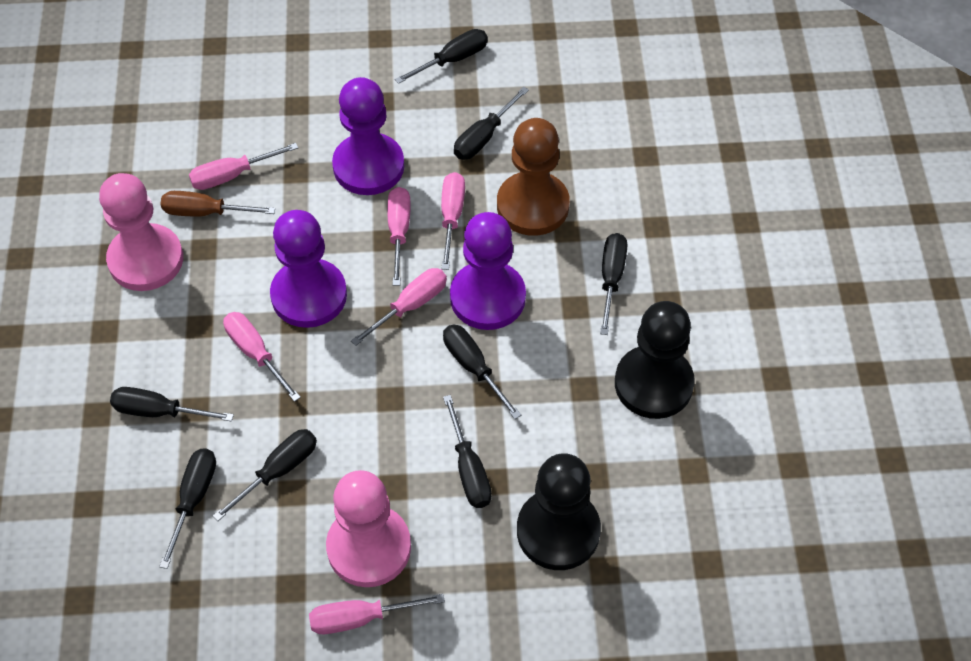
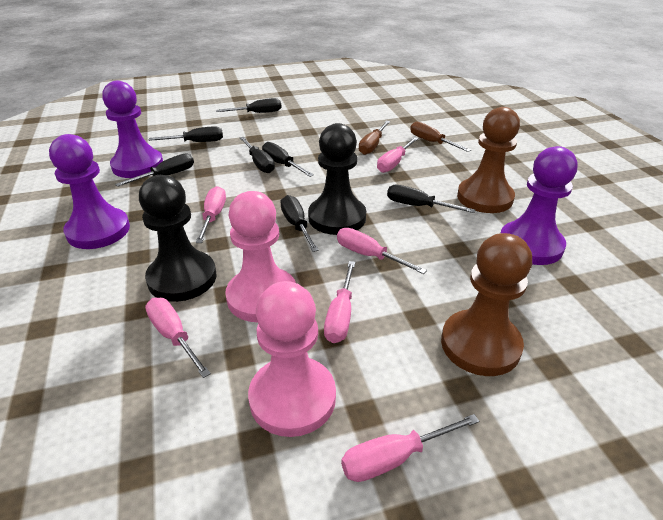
black screwdriver: 8 -> 7
brown pawn: 1 -> 2
brown screwdriver: 1 -> 2

